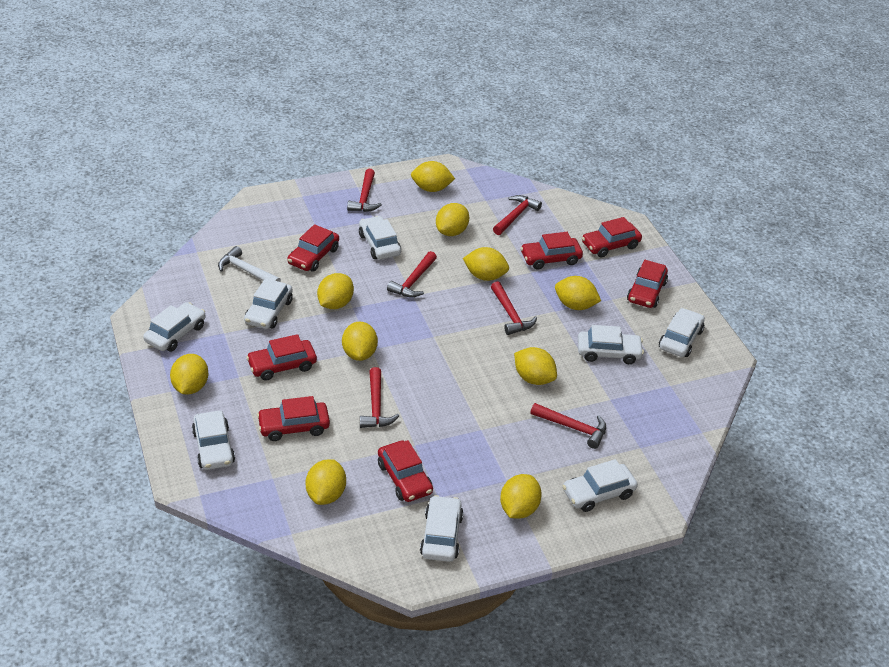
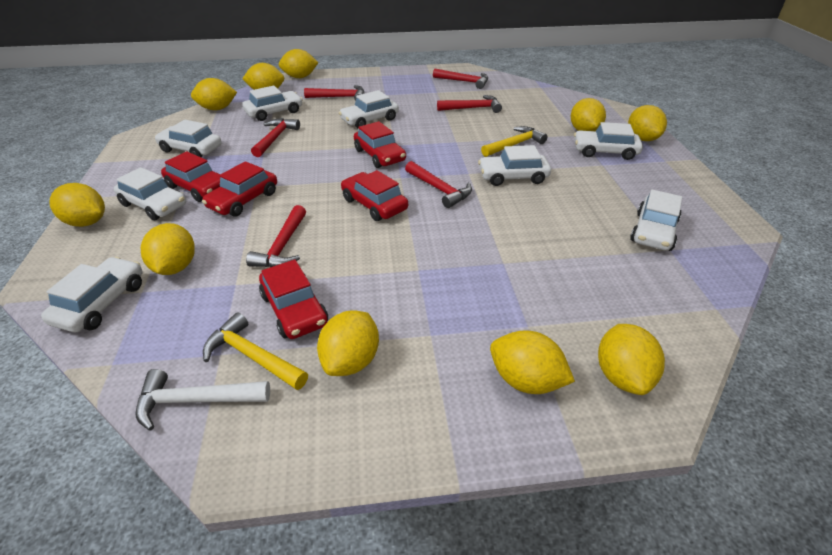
red car: 7 -> 5
yellow hammer: 0 -> 2

